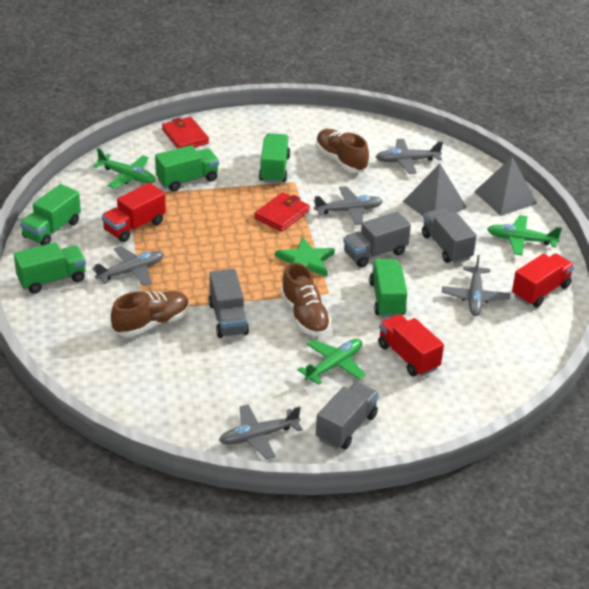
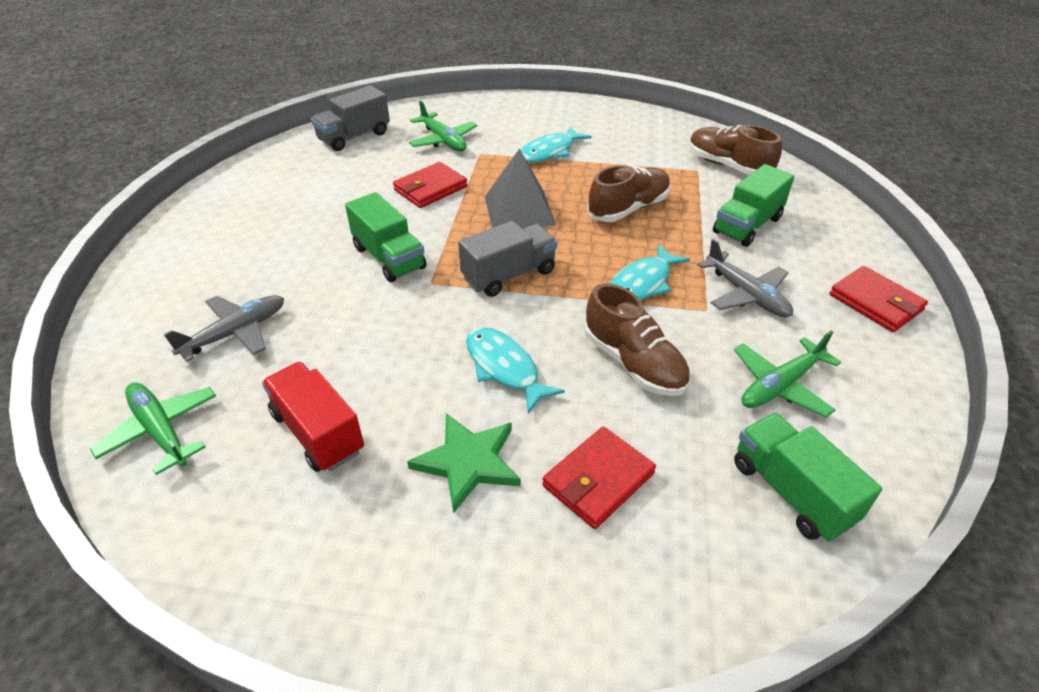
green truck: 5 -> 3
grey plane: 5 -> 2
grey pyramid: 2 -> 1
grey truck: 4 -> 2
red truck: 3 -> 1
red wallet: 2 -> 3
turquoise fish: 0 -> 3

